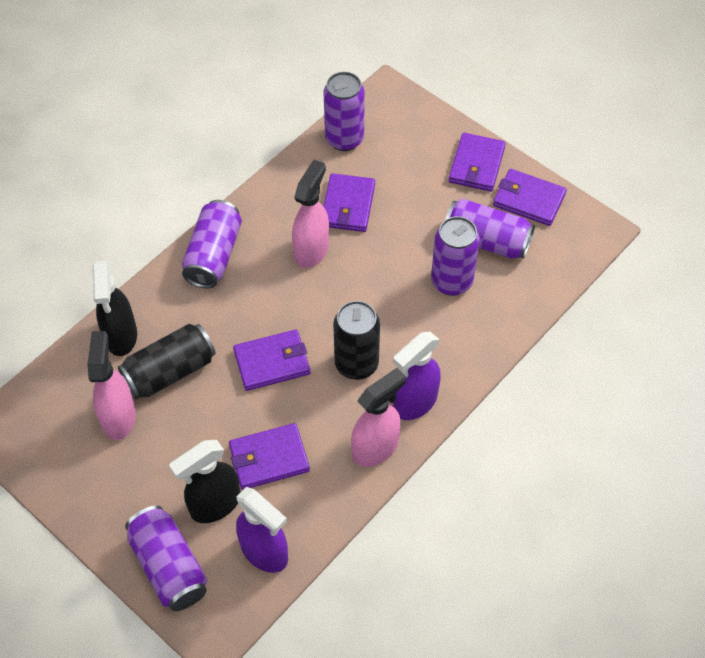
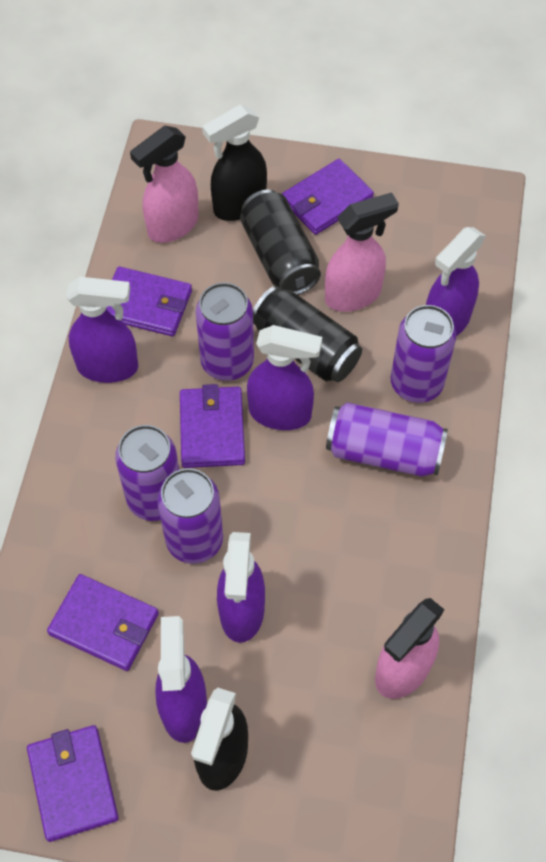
purple spray bottle: 2 -> 5

